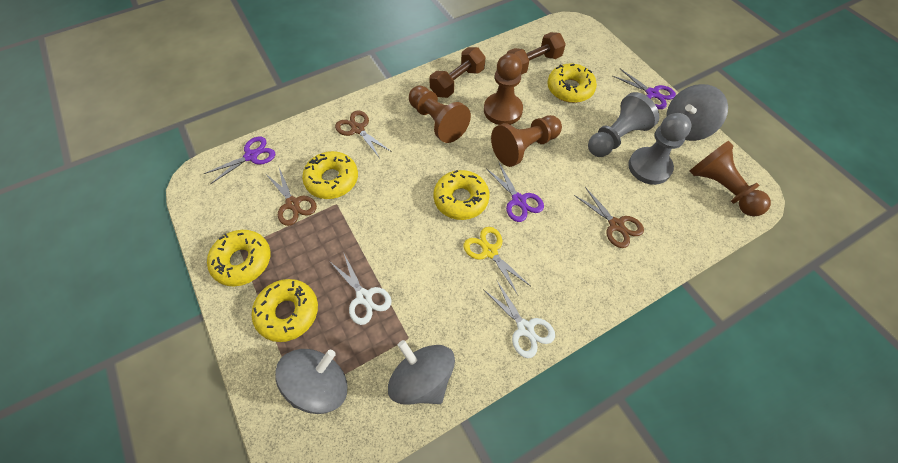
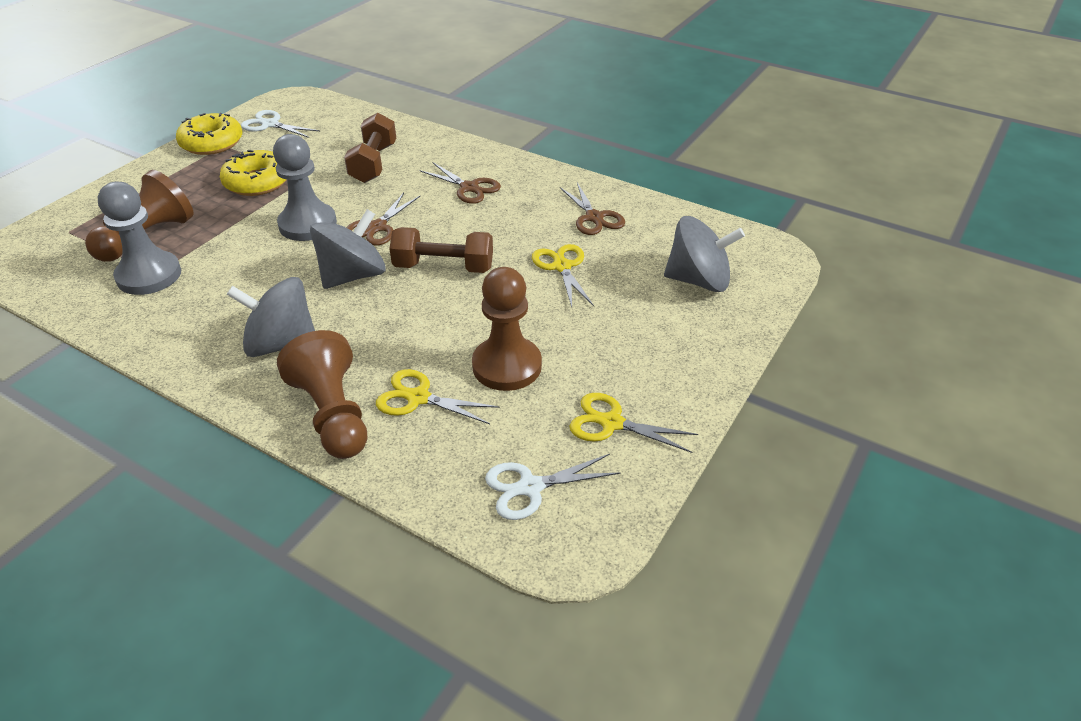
brown pawn: 4 -> 3
purple scissors: 3 -> 0
yellow donut: 5 -> 2
yellow scissors: 1 -> 3

